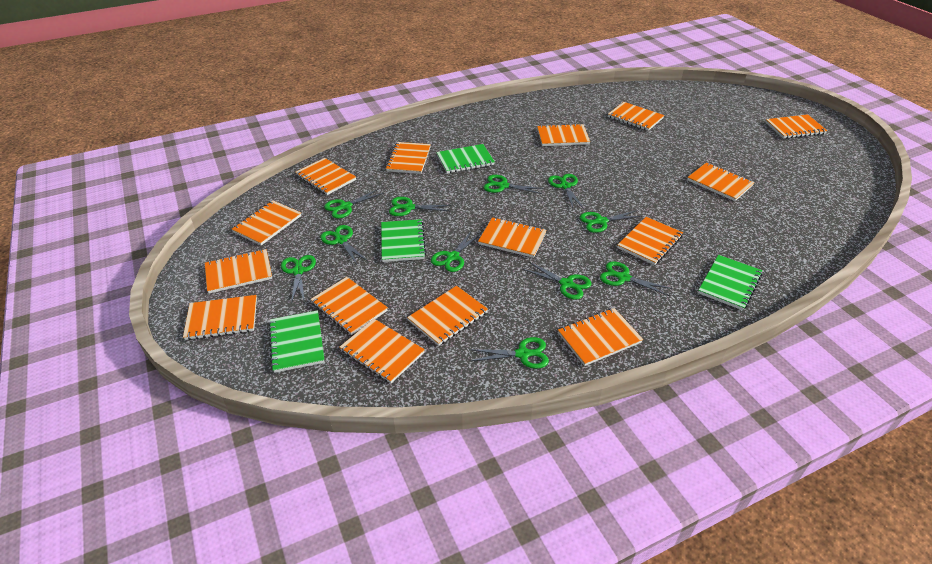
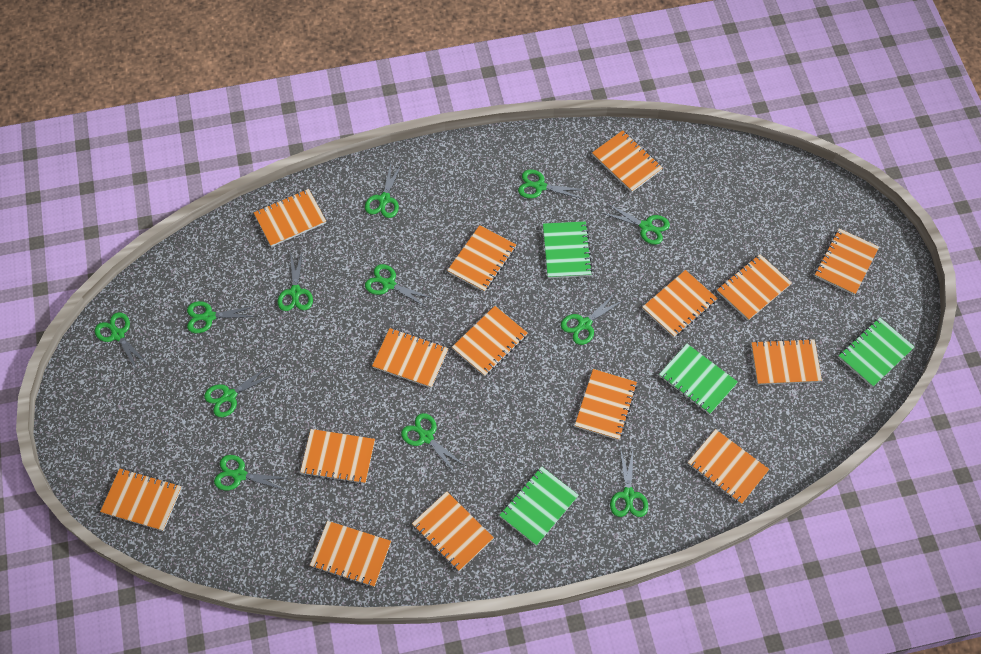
green scissors: 11 -> 12

